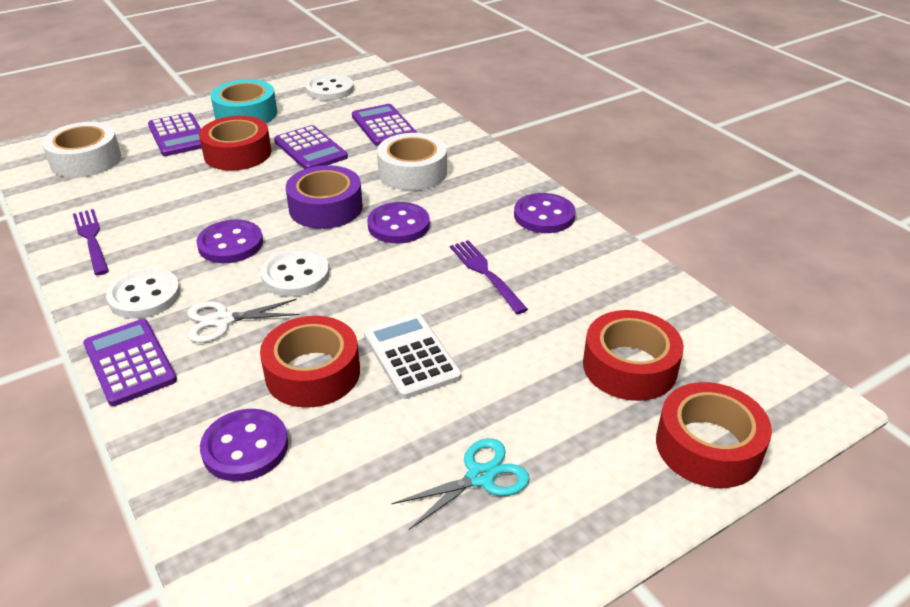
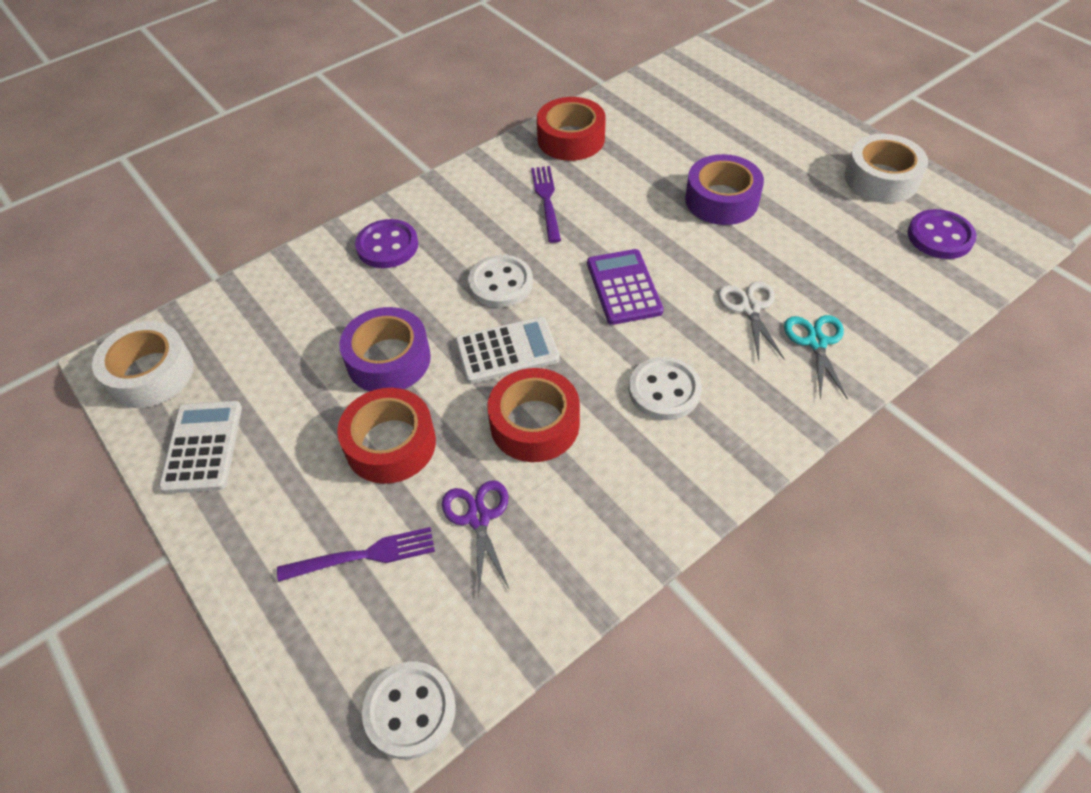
purple button: 4 -> 2
purple calculator: 4 -> 1
purple scissors: 0 -> 1
purple tape: 1 -> 2
red tape: 4 -> 3
turquoise tape: 1 -> 0
white calculator: 1 -> 2

